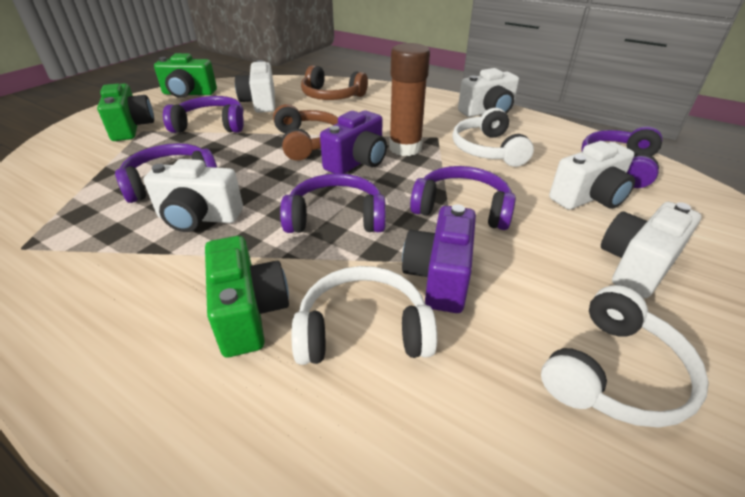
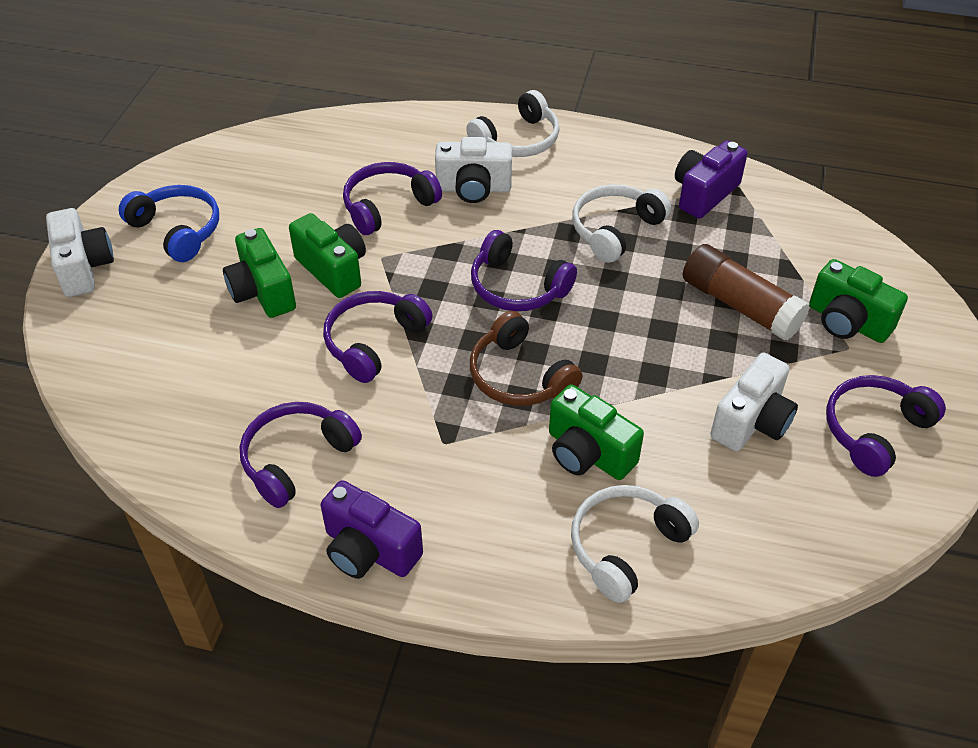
blue headphones: 0 -> 1
brown headphones: 2 -> 1
green camera: 3 -> 4
white camera: 5 -> 3

